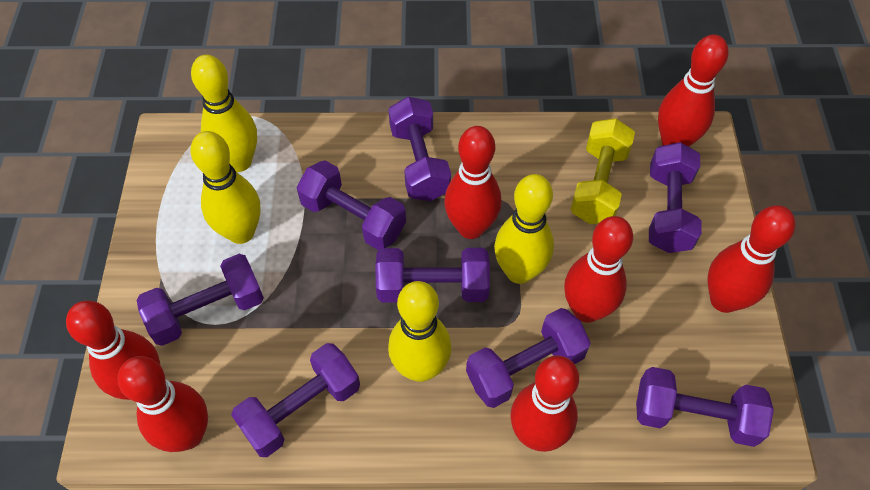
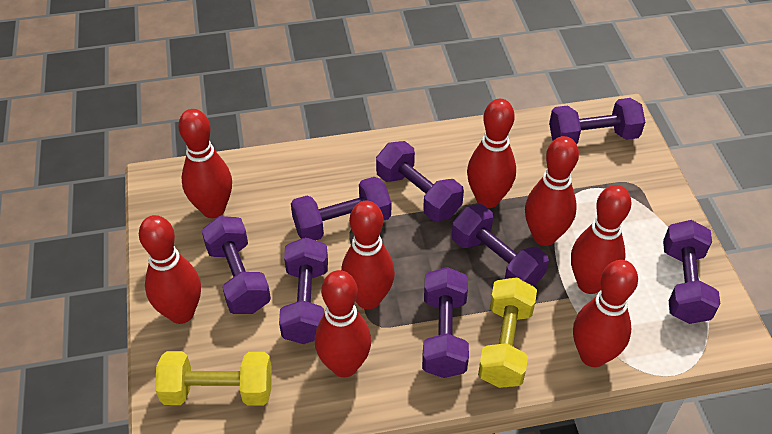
red bowling pin: 7 -> 8
yellow bowling pin: 4 -> 0
yellow dumbbell: 1 -> 2

